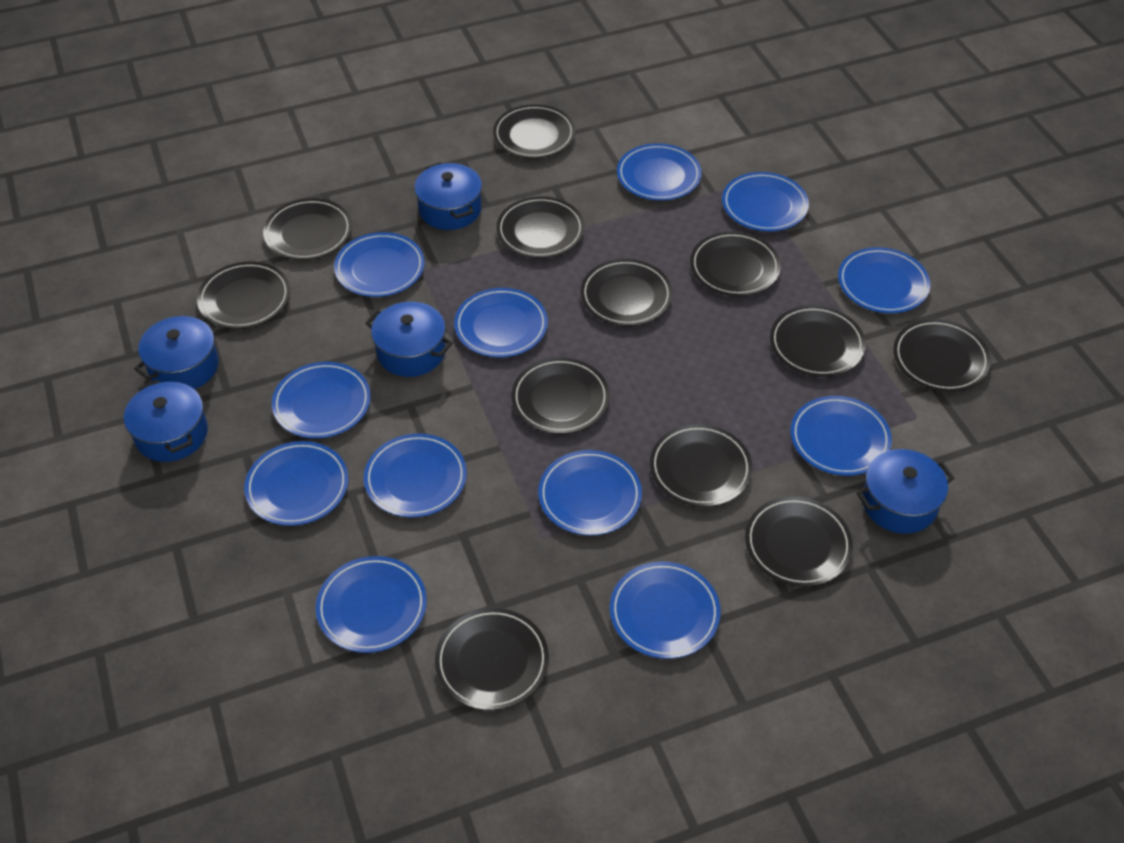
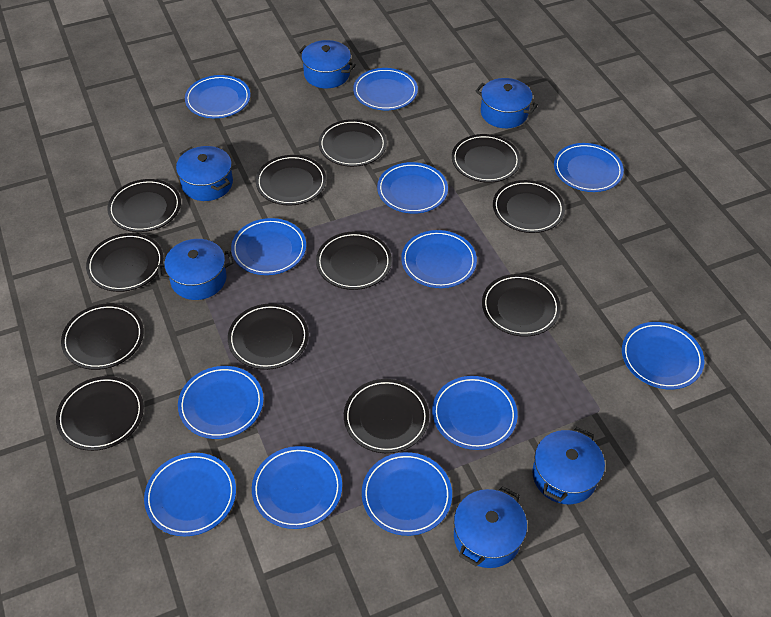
blue pot: 5 -> 6

